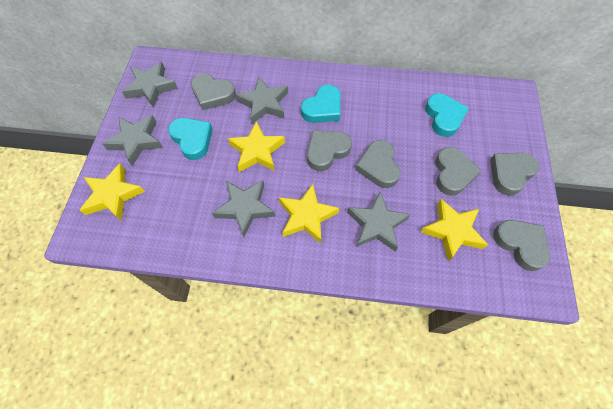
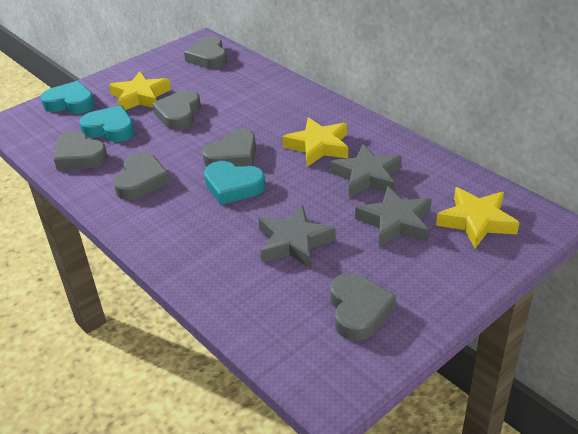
grey star: 5 -> 3
yellow star: 4 -> 3

